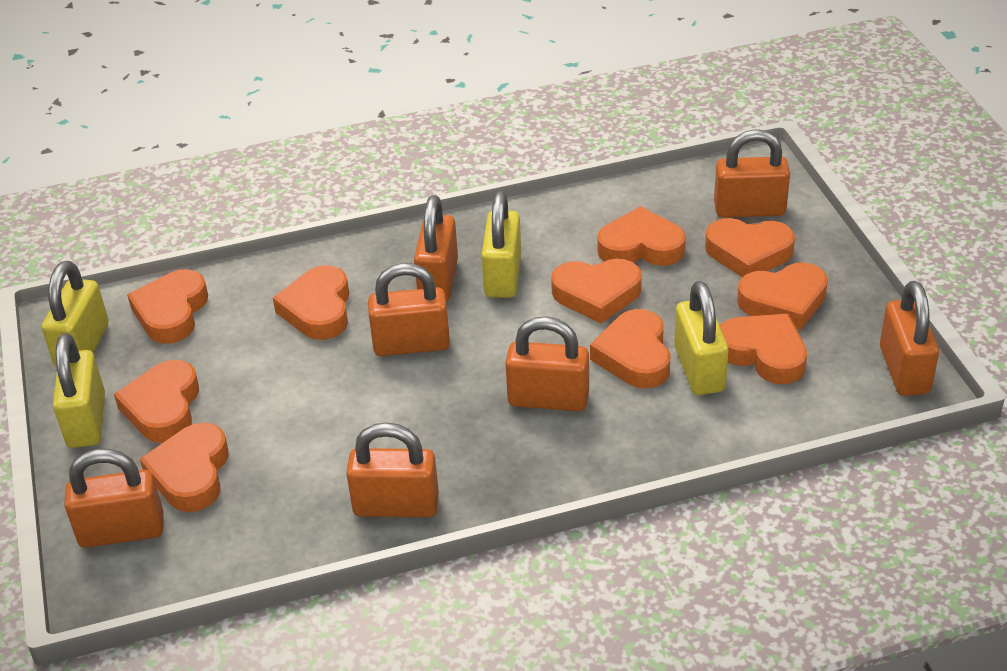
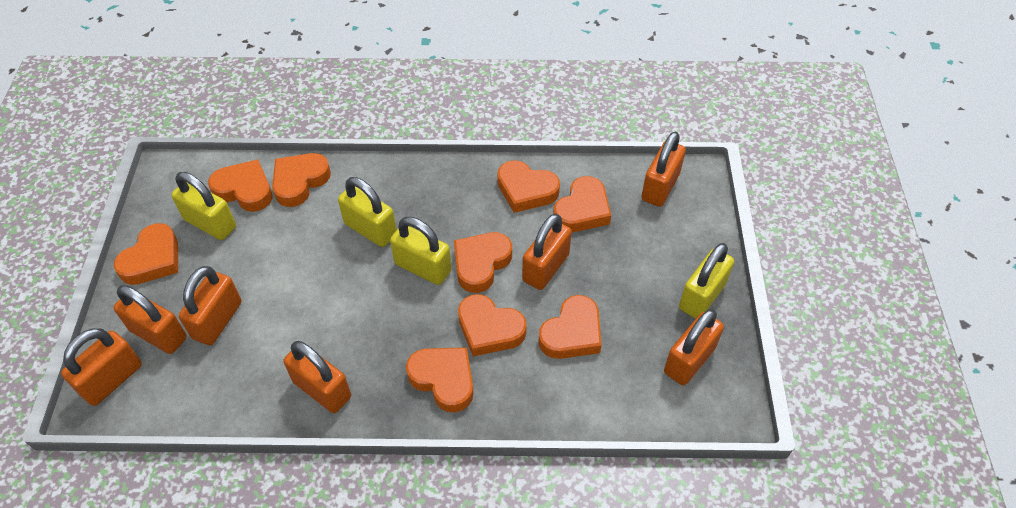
orange heart: 10 -> 9

